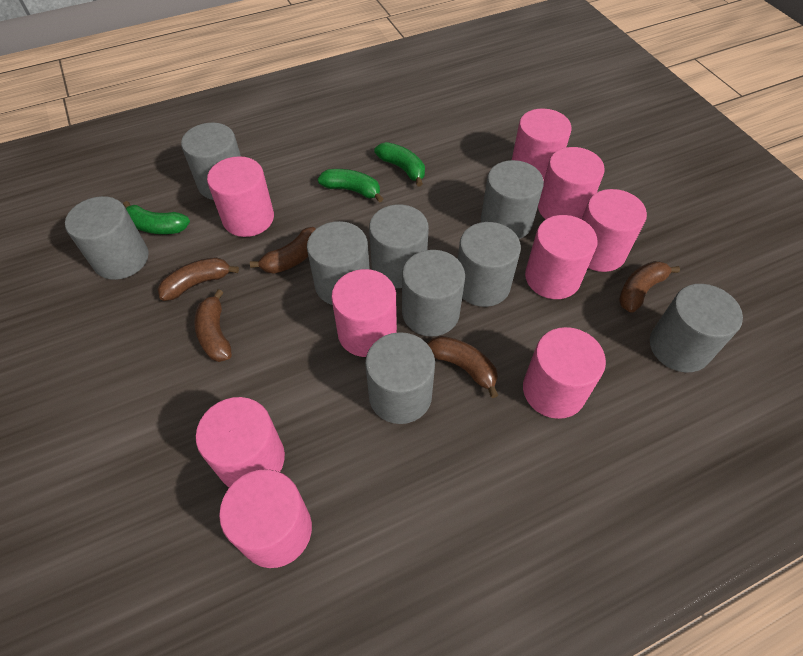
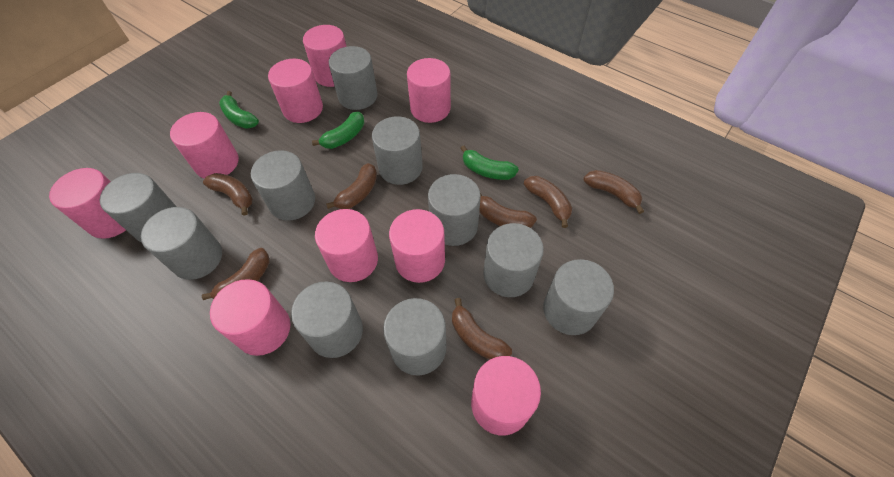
brown banana: 5 -> 7
grey cylinder: 9 -> 10

